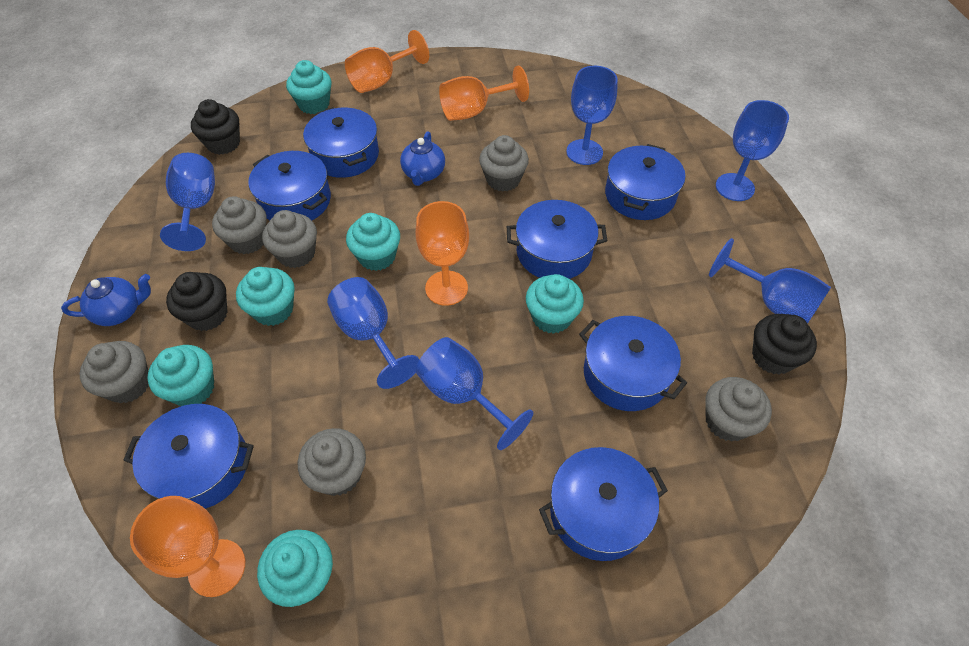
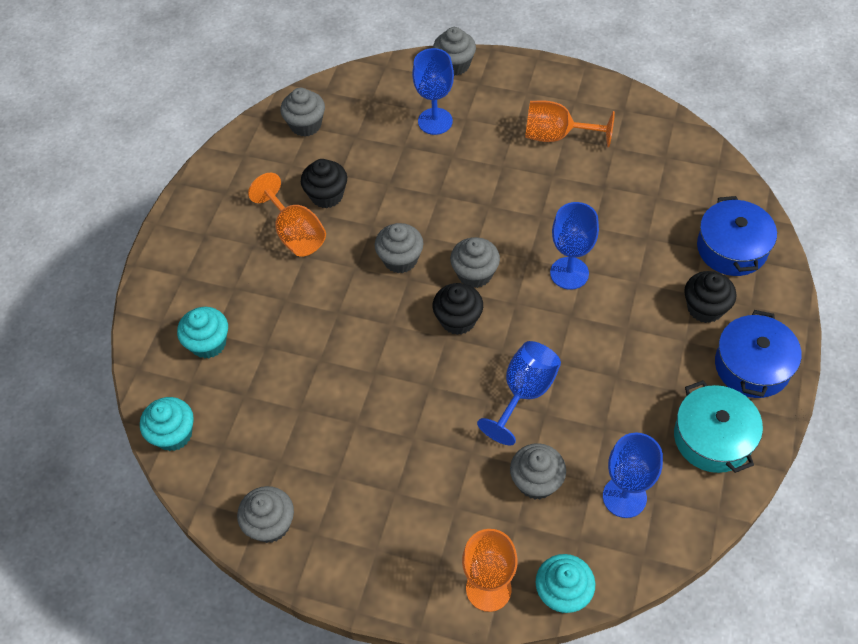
blue goblet: 6 -> 4
blue pot: 7 -> 2
blue teapot: 2 -> 0
orange goblet: 4 -> 3
turquoise cupcake: 6 -> 3
turquoise pot: 0 -> 1

